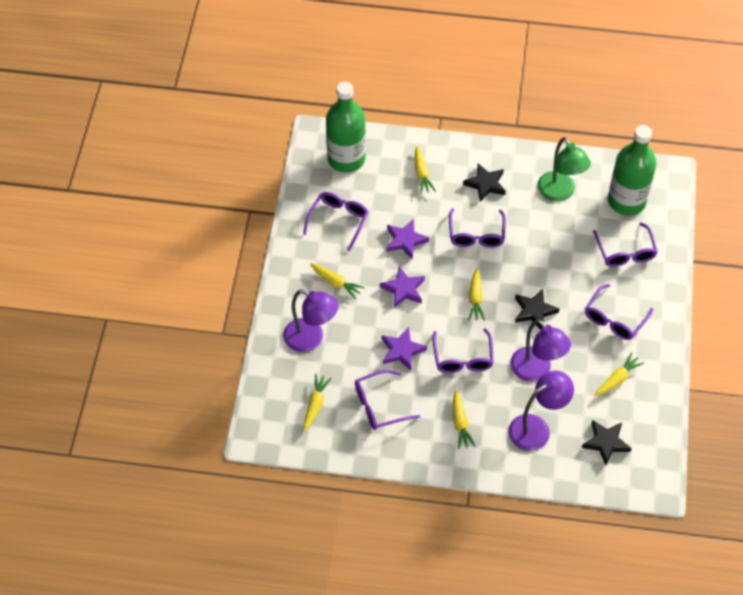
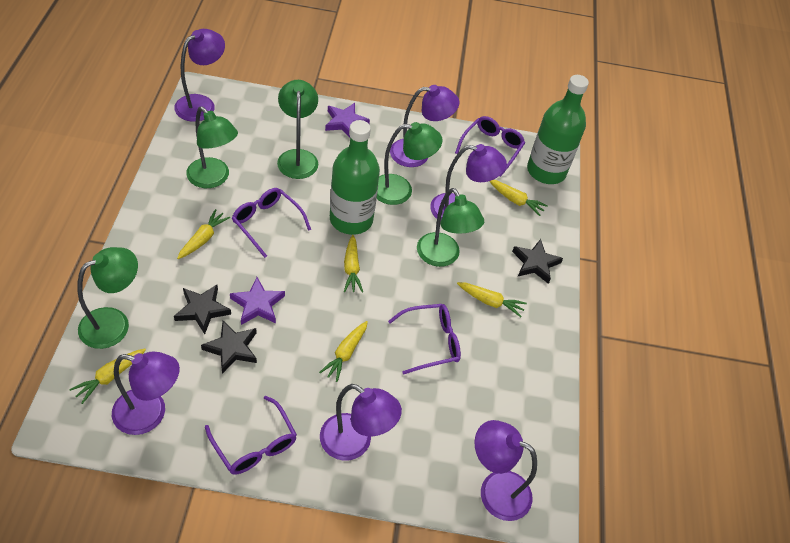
green lamp: 1 -> 5
purple glasses: 6 -> 4
purple lamp: 3 -> 6
purple star: 3 -> 2

